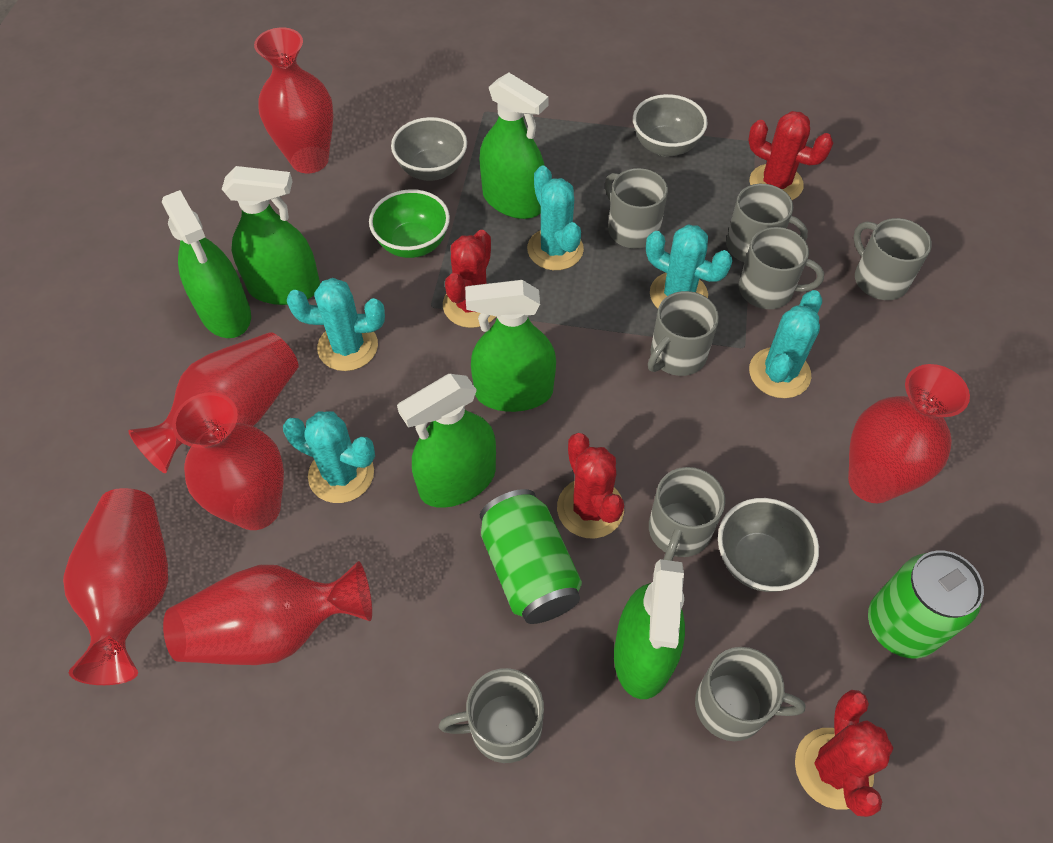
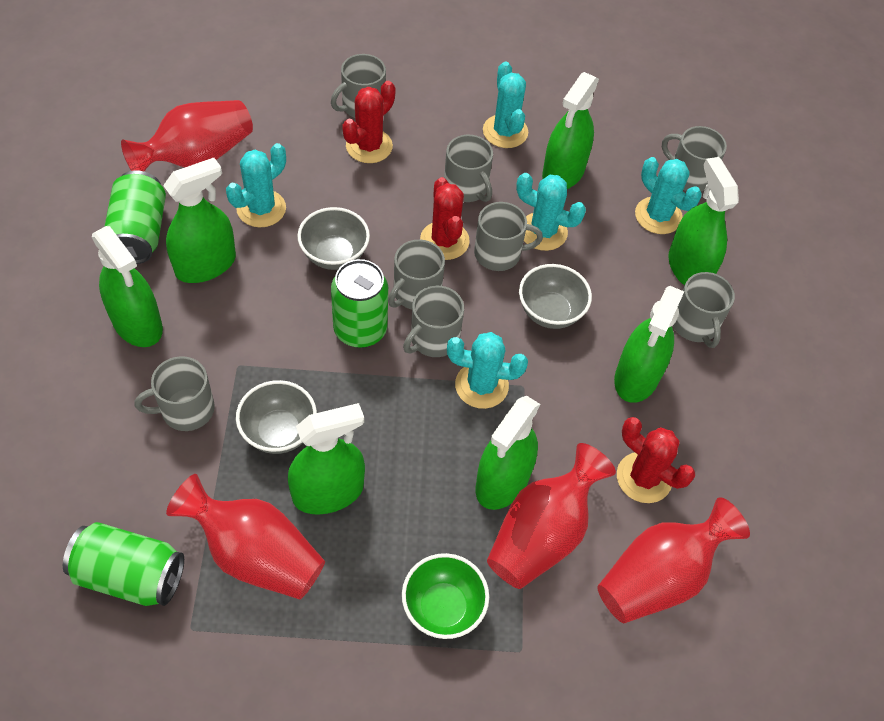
green can: 2 -> 3
green spray bottle: 6 -> 7
red cactus: 4 -> 3
red vase: 6 -> 4

